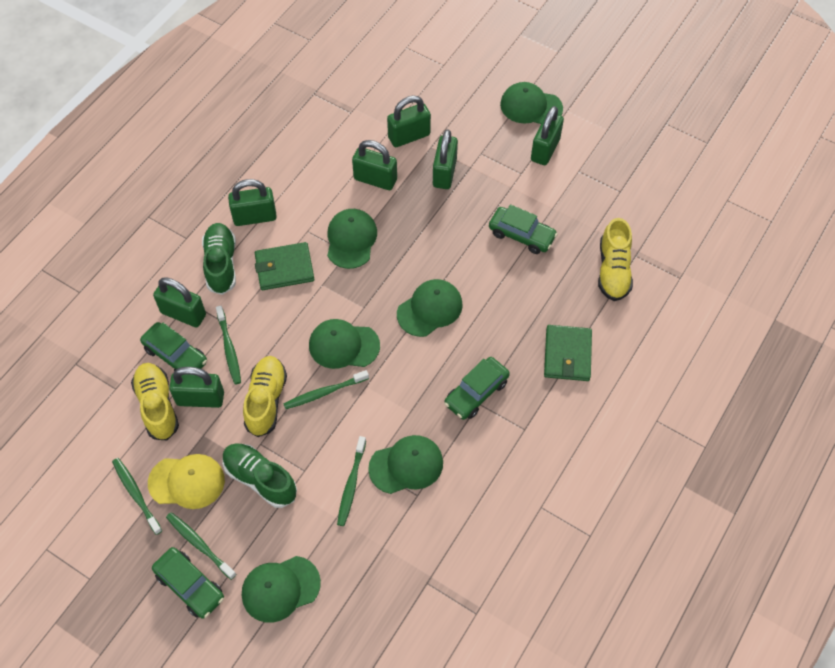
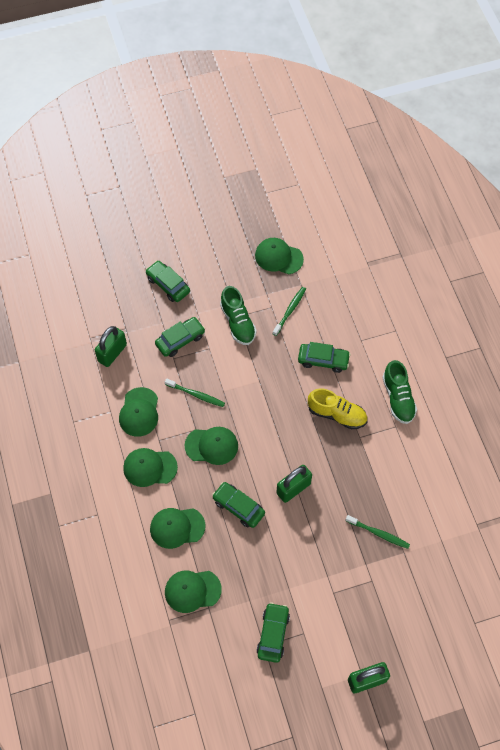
green car: 4 -> 5
green padlock: 7 -> 3
green toothbrush: 5 -> 3
green wallet: 2 -> 0
yellow cap: 1 -> 0
yellow shoe: 3 -> 1

